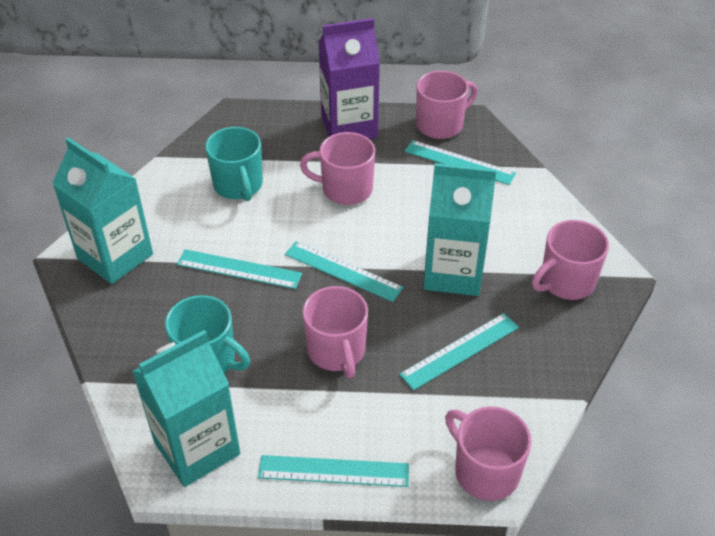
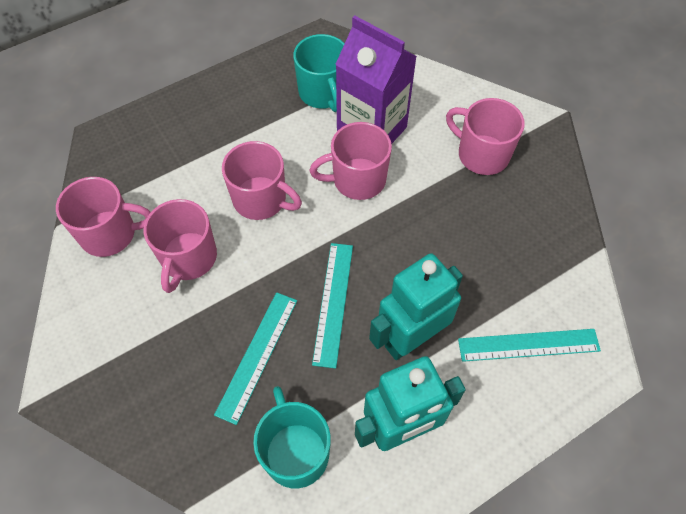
turquoise carton: 3 -> 0
turquoise robot: 0 -> 2
turquoise ruler: 5 -> 3

